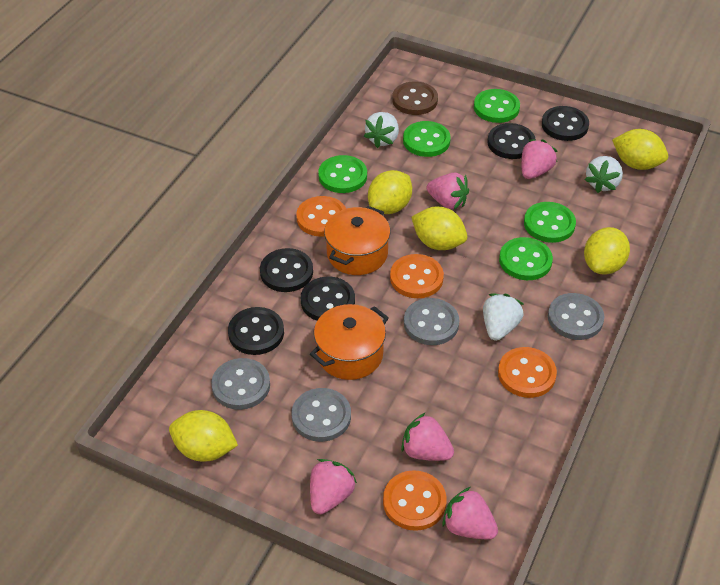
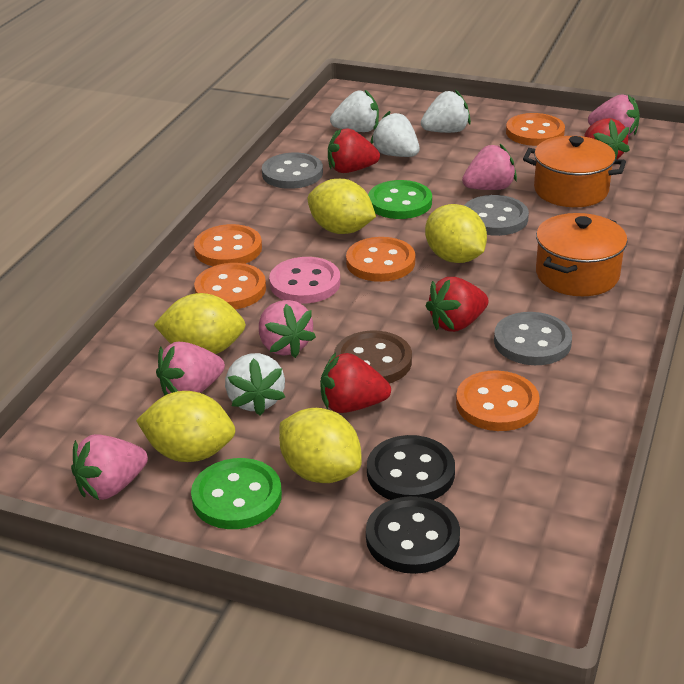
black button: 5 -> 2
green button: 5 -> 2
grey button: 4 -> 3
orange button: 4 -> 5
pink button: 0 -> 1
red strawberry: 0 -> 4
white strawberry: 3 -> 4

